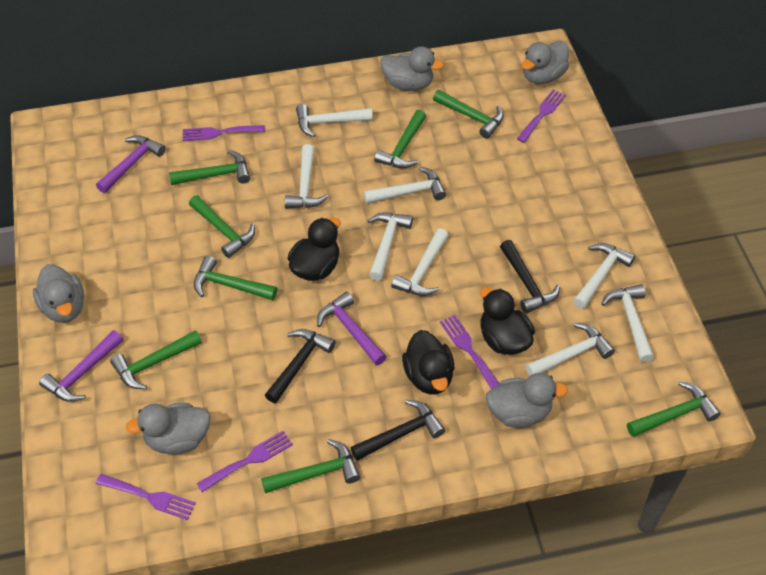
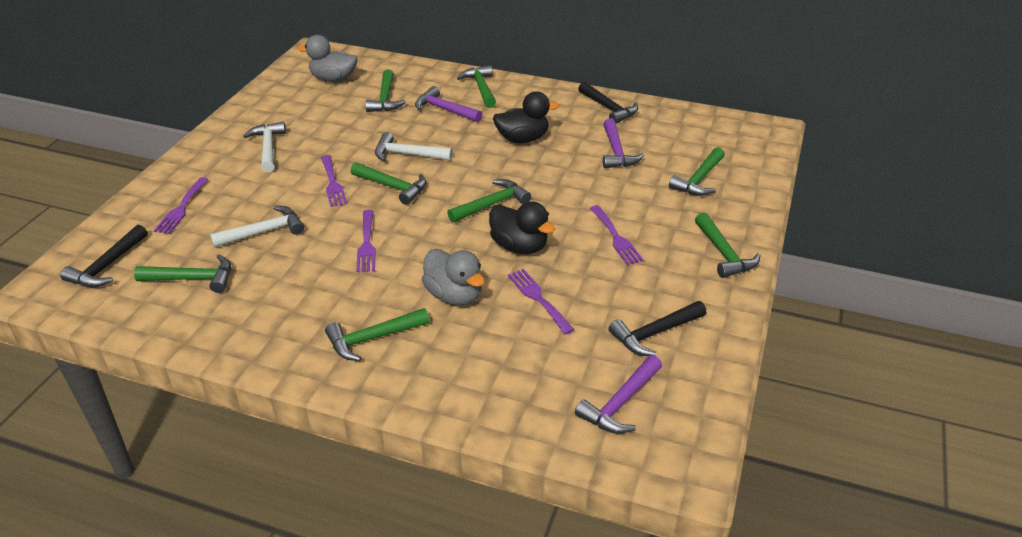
black duck: 3 -> 2
grey duck: 5 -> 2
white hammer: 8 -> 3

